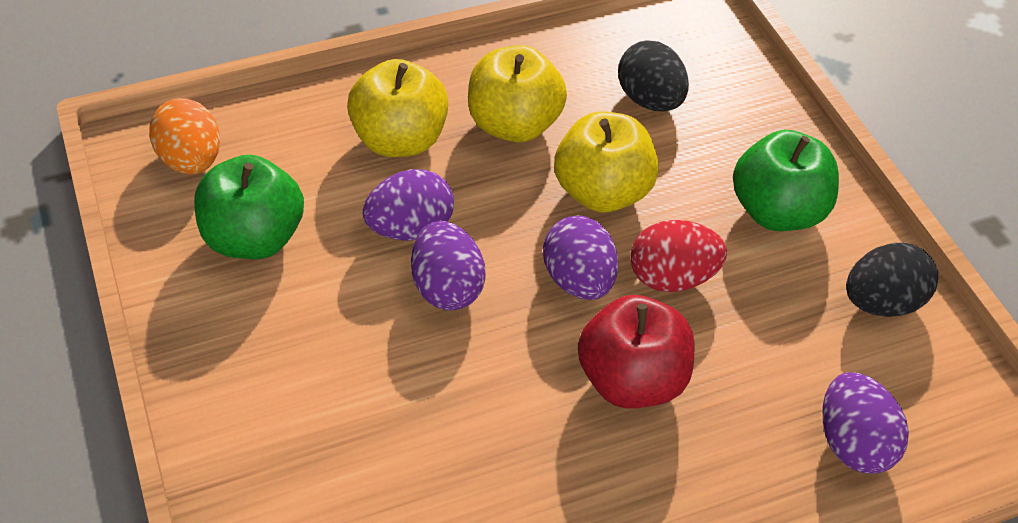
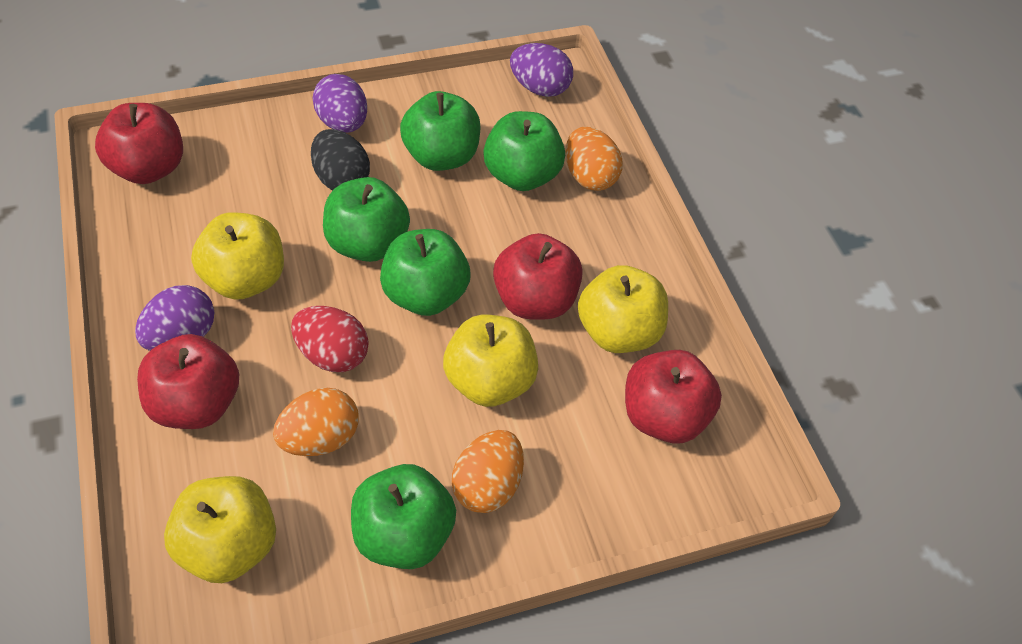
black egg: 2 -> 1
green apple: 2 -> 5
orange egg: 1 -> 3
purple egg: 4 -> 3
red apple: 1 -> 4
yellow apple: 3 -> 4

